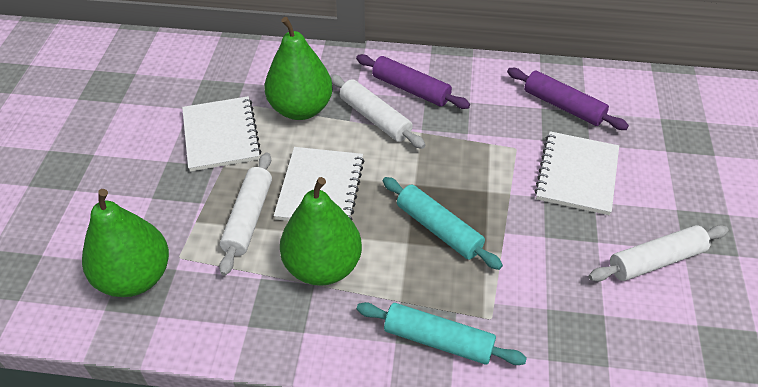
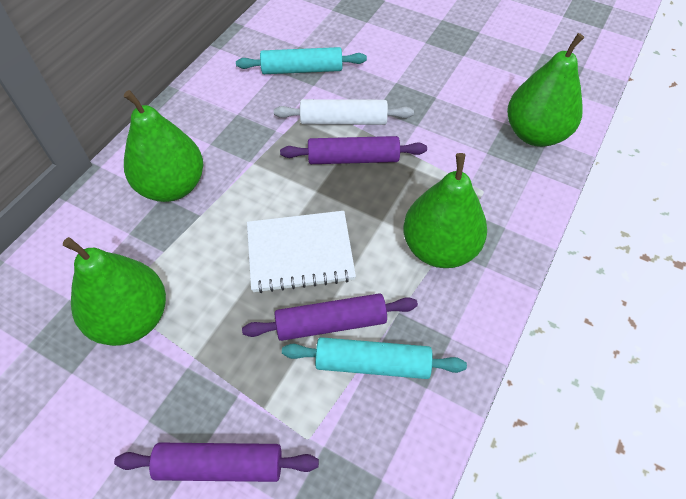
green pear: 3 -> 4
purple rolling pin: 2 -> 3
white notebook: 3 -> 1
white rolling pin: 3 -> 1

